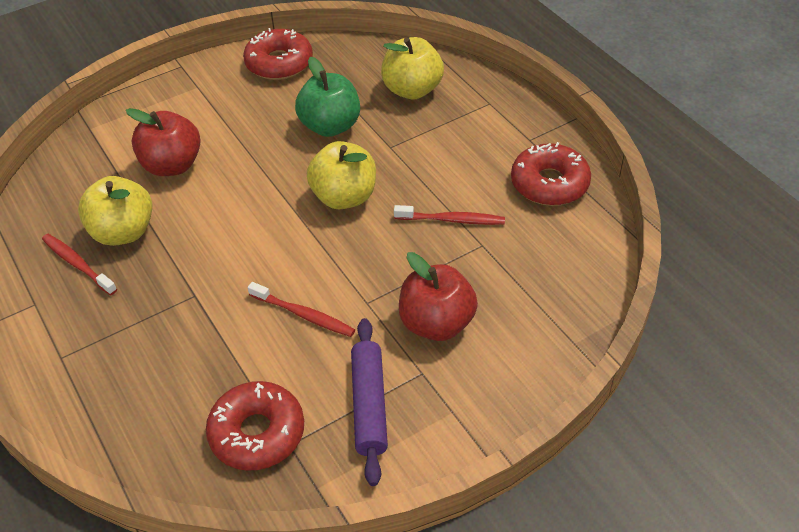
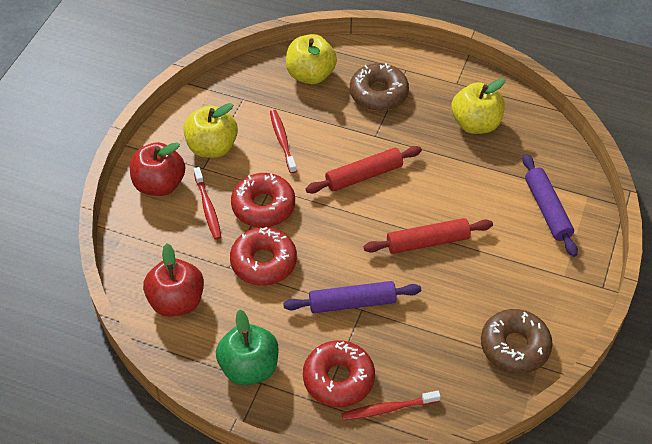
brown donut: 0 -> 2
purple rolling pin: 1 -> 2
red rolling pin: 0 -> 2

